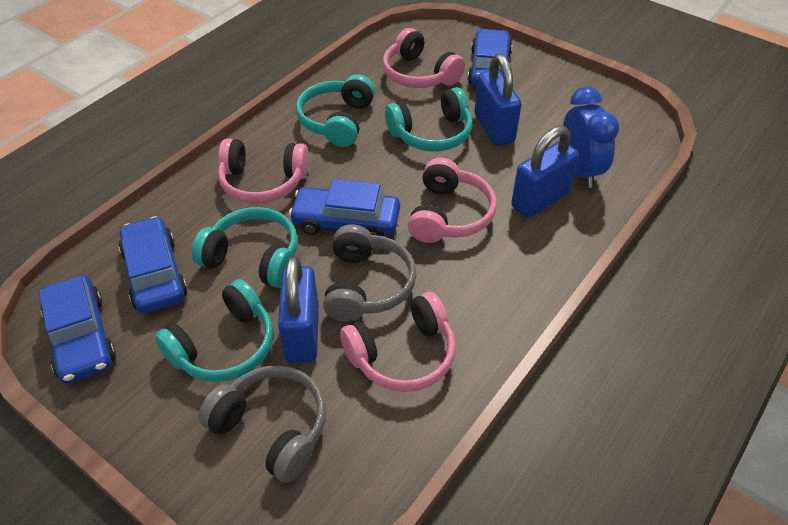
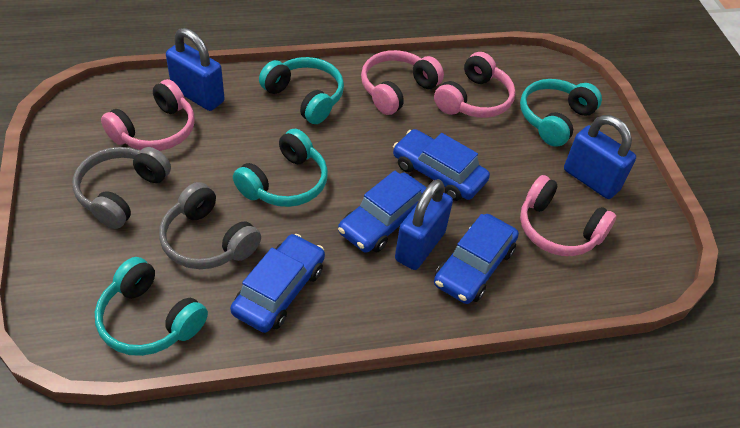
blue clock: 1 -> 0

